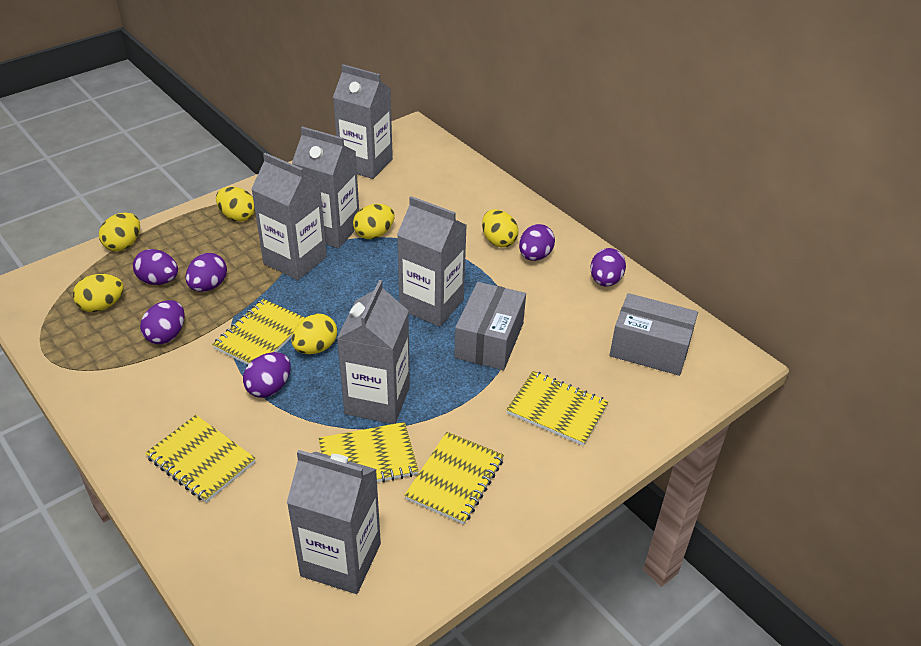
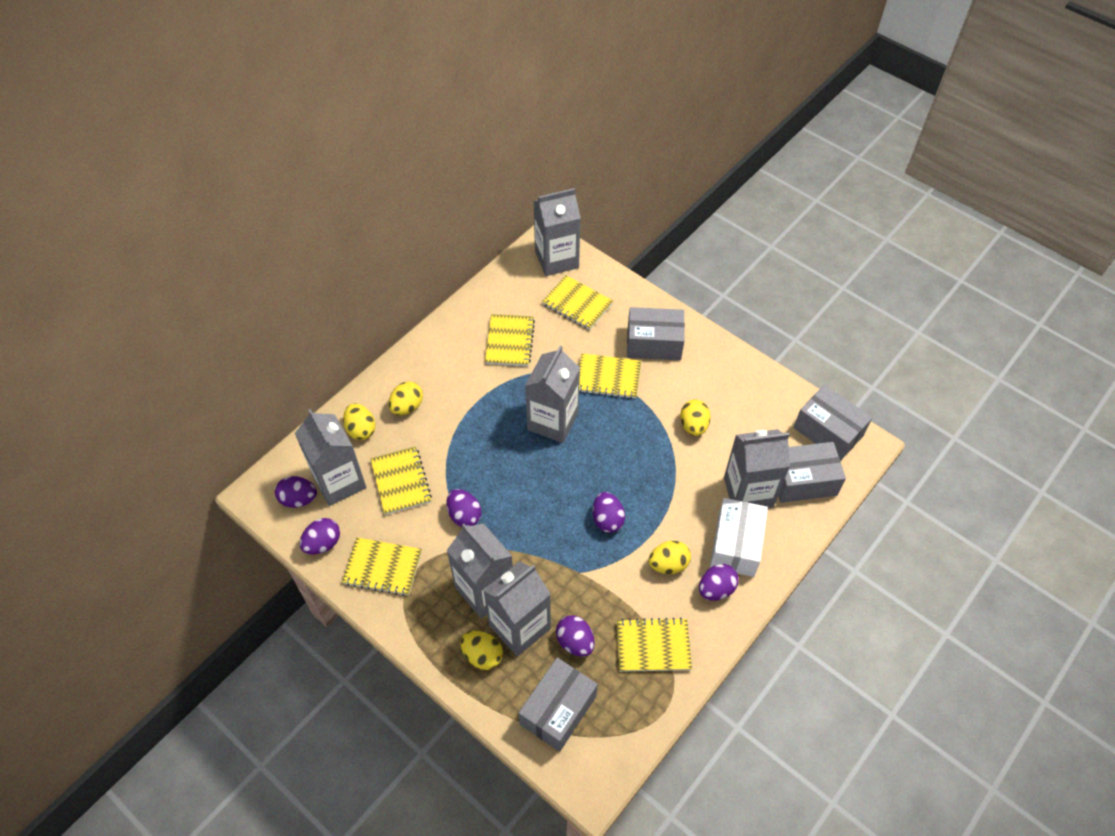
grey box: 2 -> 4
white box: 0 -> 1
yellow egg: 6 -> 5
yellow notebook: 5 -> 6

